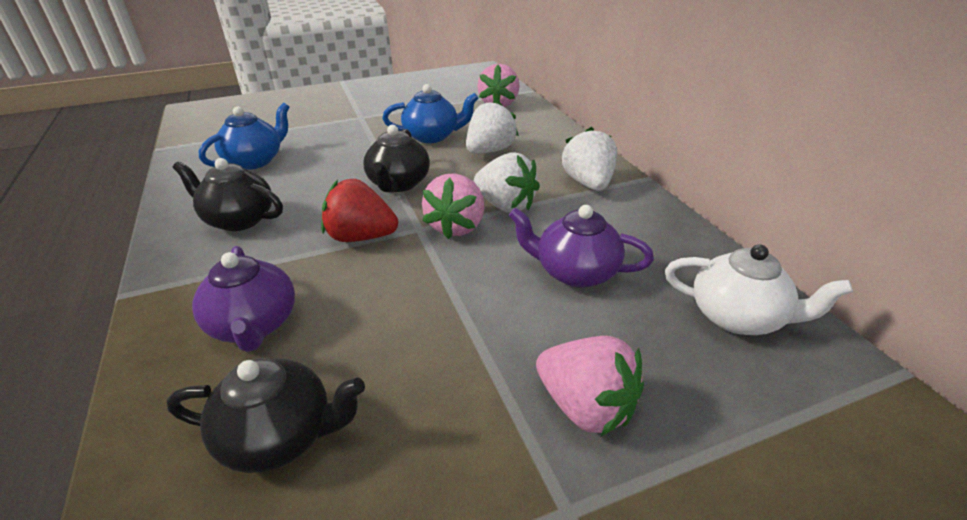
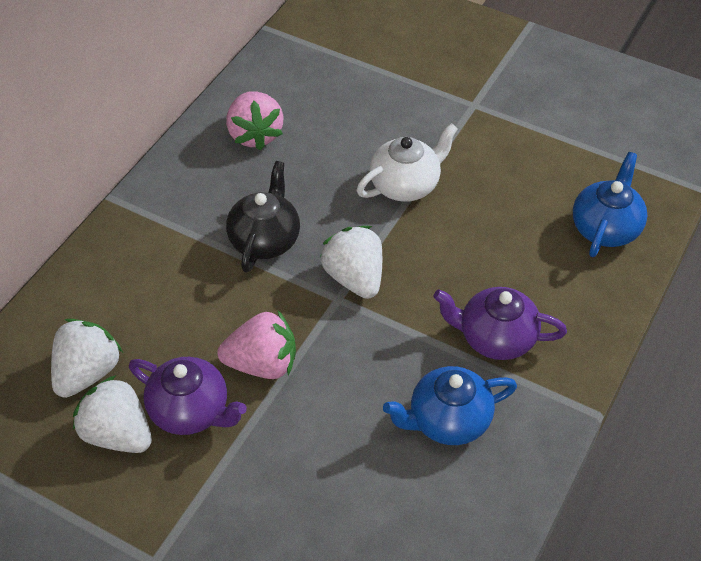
black teapot: 3 -> 1
pink strawberry: 3 -> 2
red strawberry: 1 -> 0

